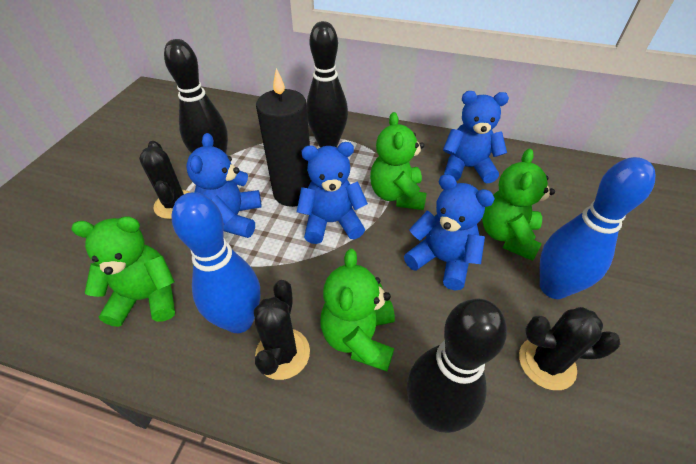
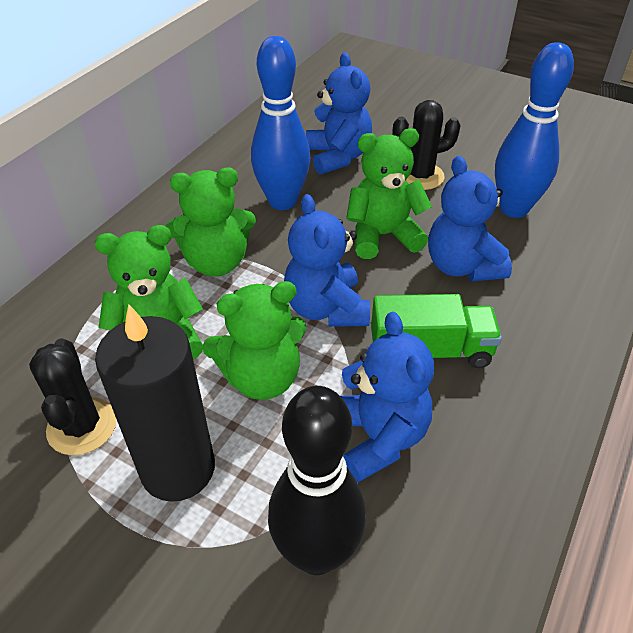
black bowling pin: 3 -> 1
black cactus: 3 -> 2
green truck: 0 -> 1

